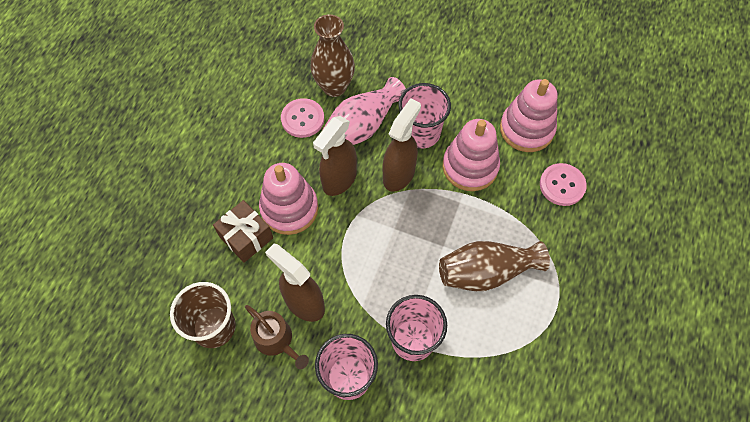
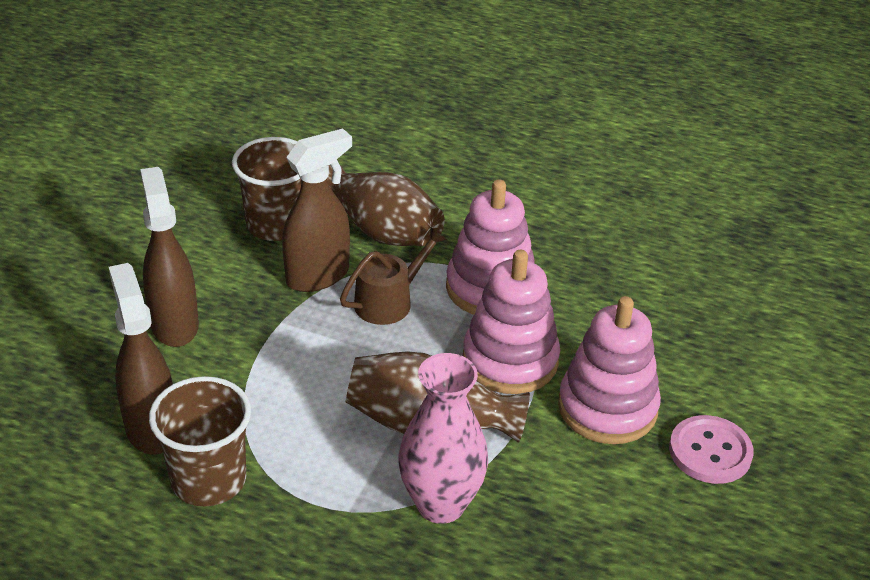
brown cup: 1 -> 2
brown gift: 1 -> 0
pink button: 2 -> 1
pink cup: 3 -> 0

